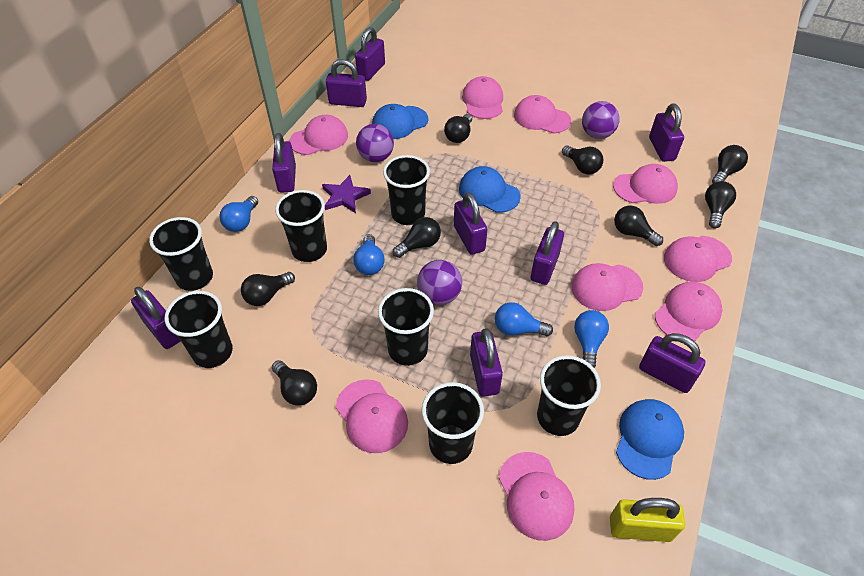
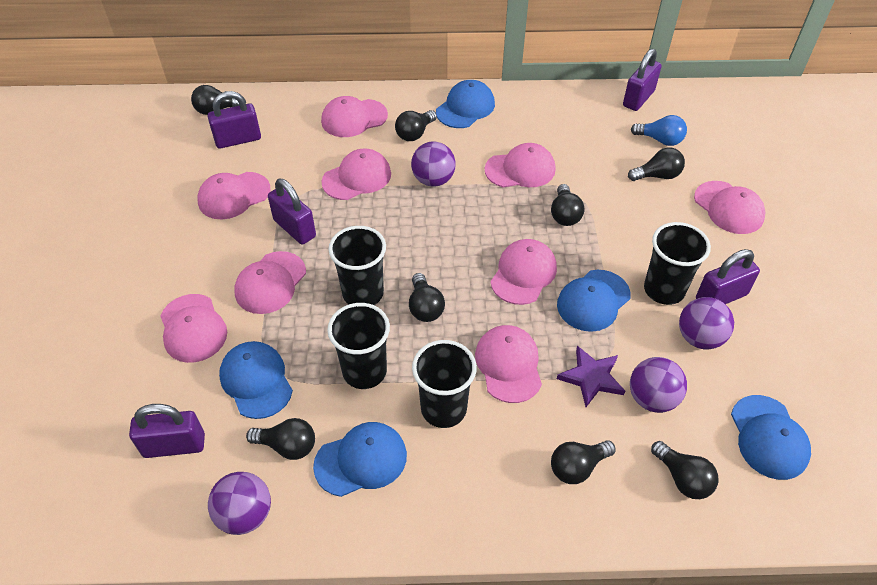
black cup: 7 -> 4
blue cap: 3 -> 5
blue light bulb: 4 -> 1
purple ball: 3 -> 4
purple padlock: 9 -> 5
yellow padlock: 1 -> 0

